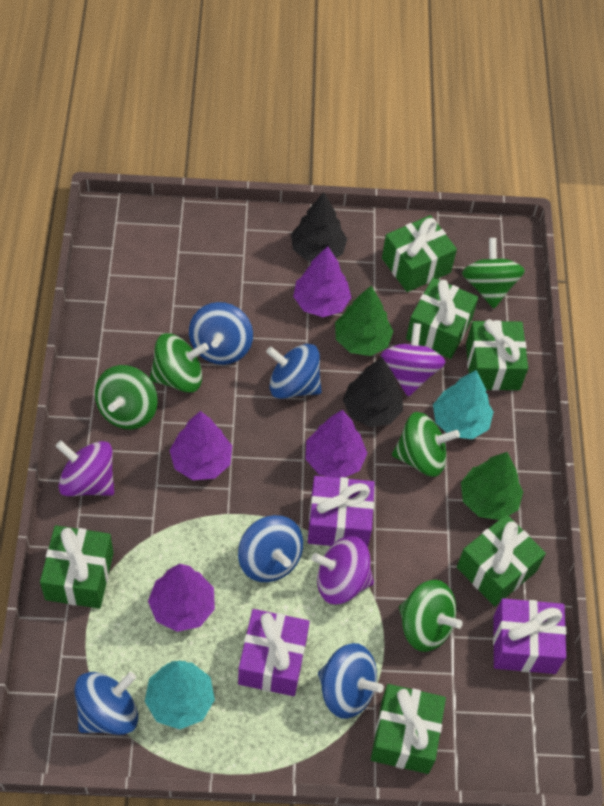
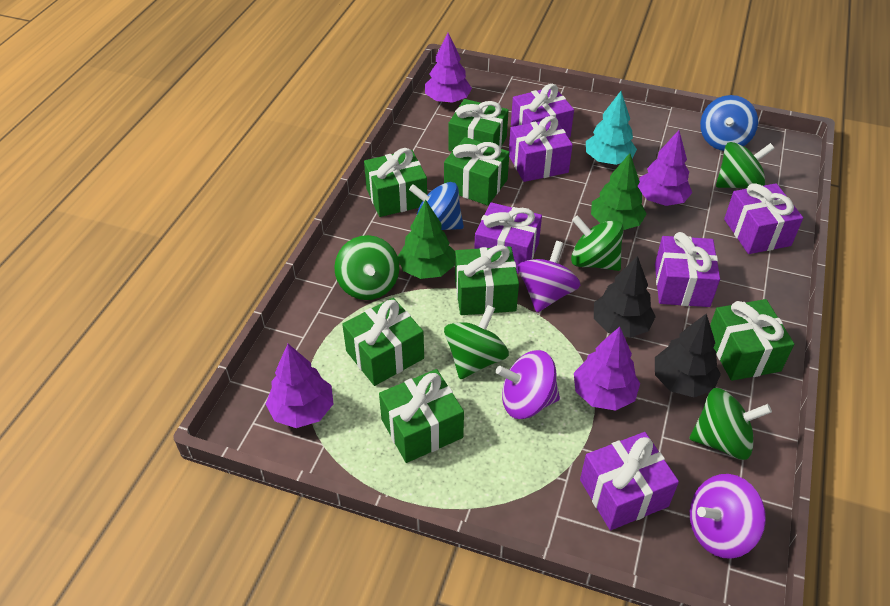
blue spinning top: 5 -> 2
green gift: 6 -> 7
purple gift: 3 -> 6
turquoise tree: 2 -> 1

